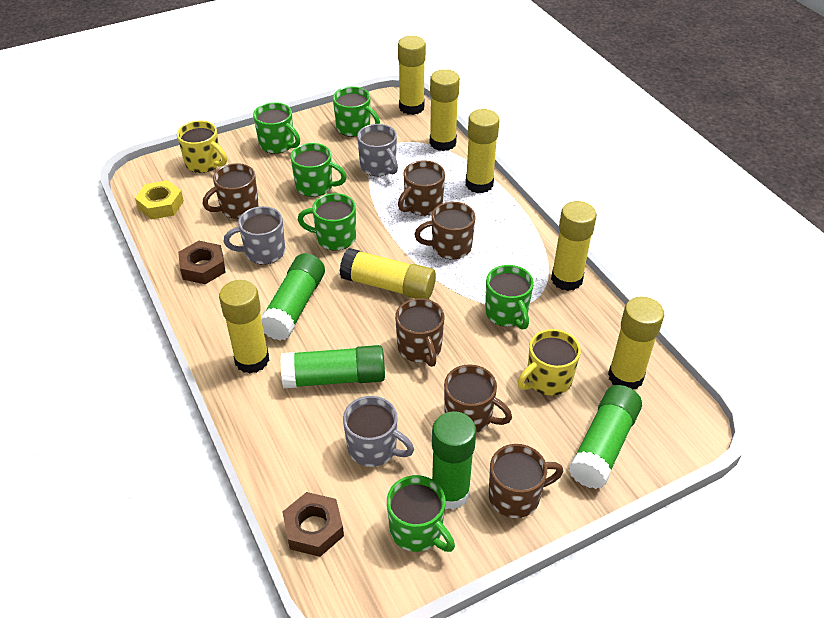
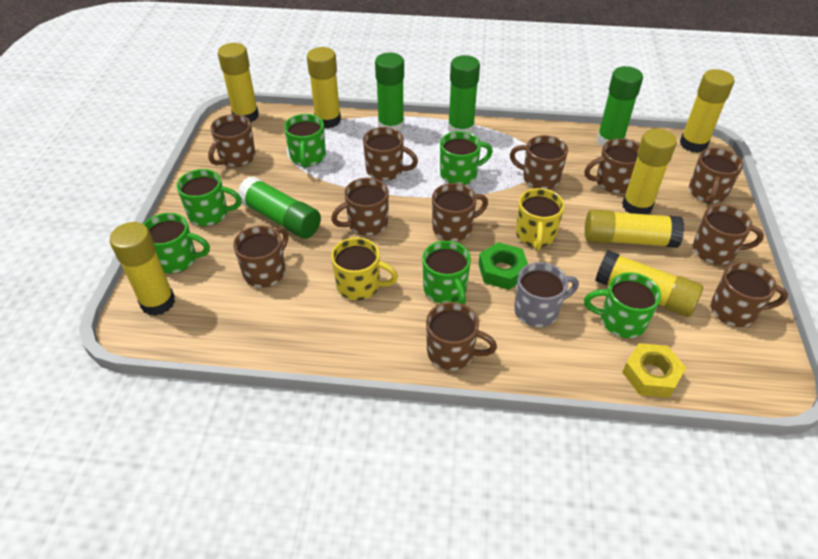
brown mug: 6 -> 11
brown nut: 2 -> 0
green nut: 0 -> 1
grey mug: 3 -> 1

